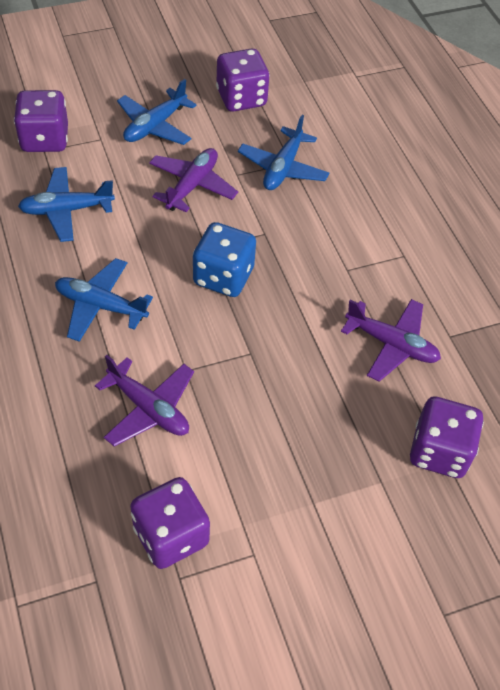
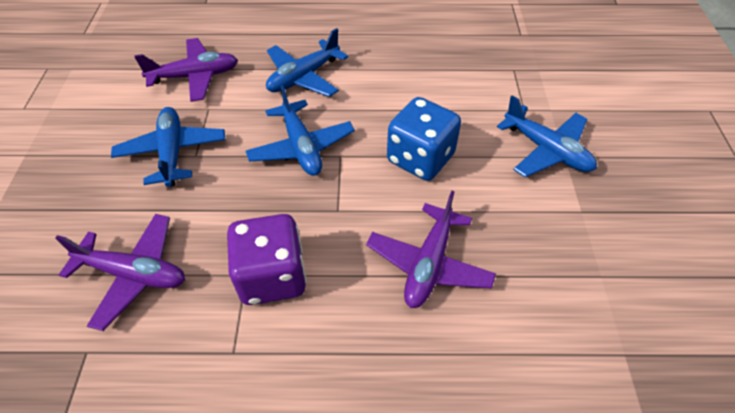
purple dice: 4 -> 1

